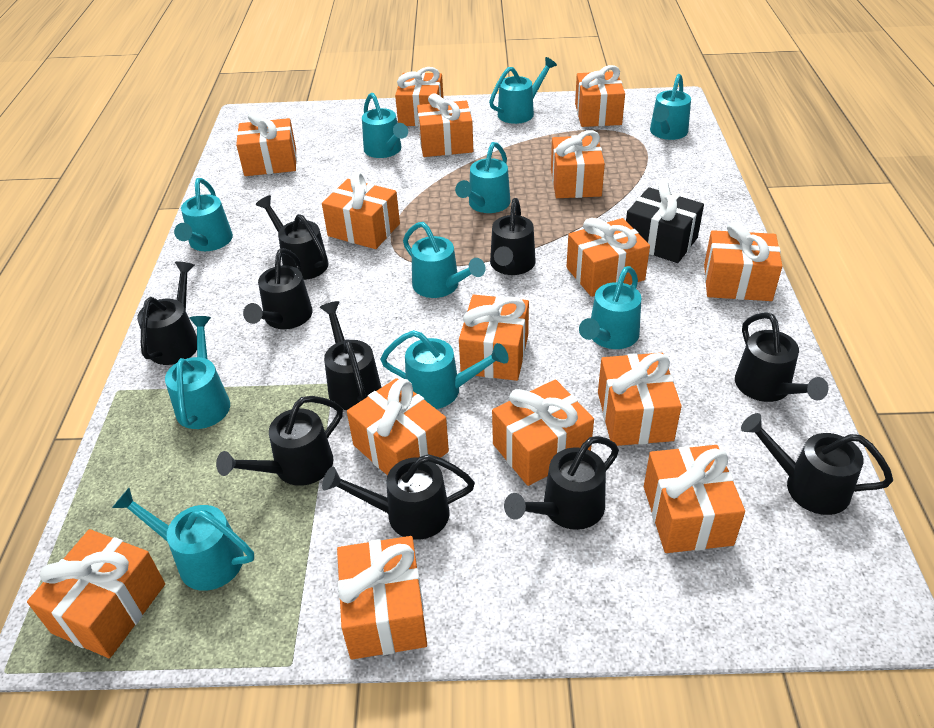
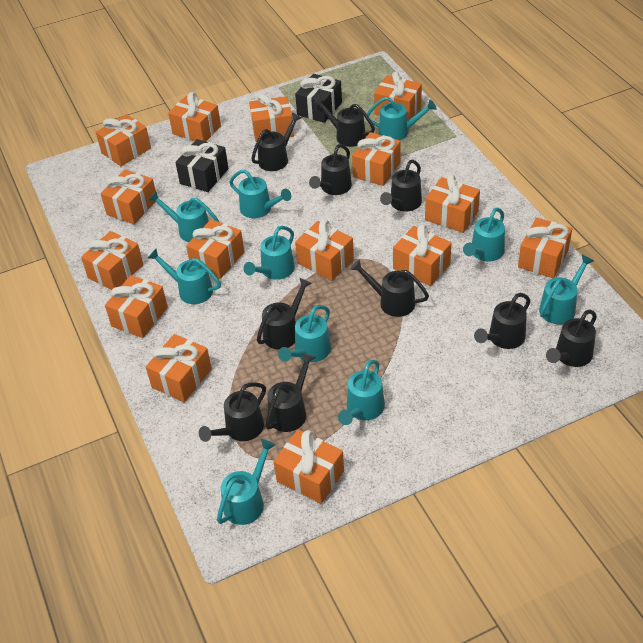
black gift: 1 -> 2

